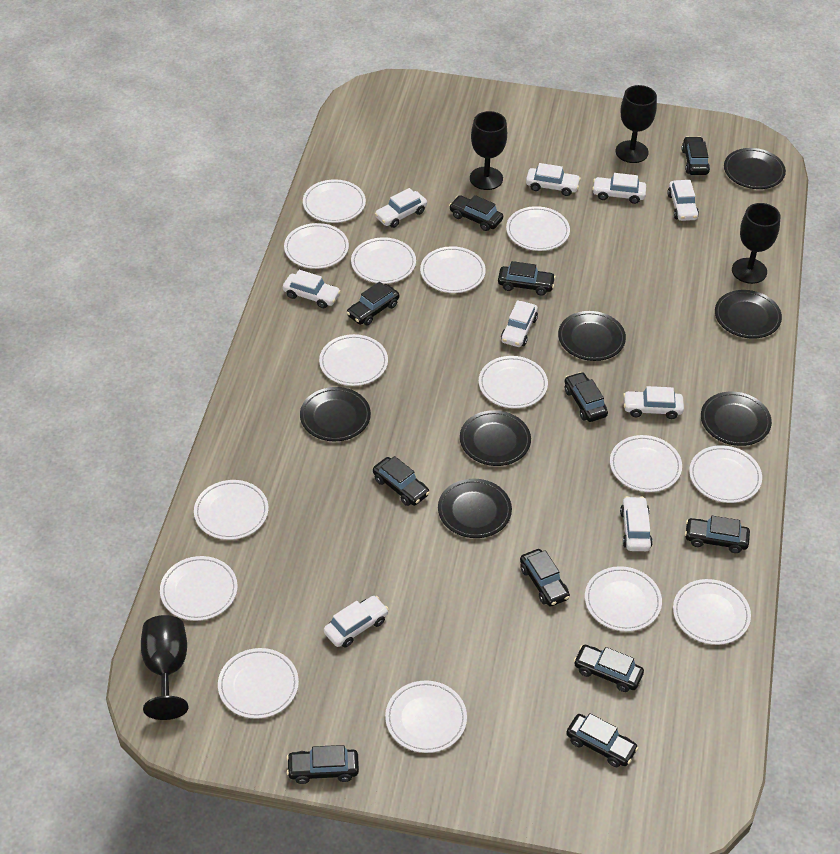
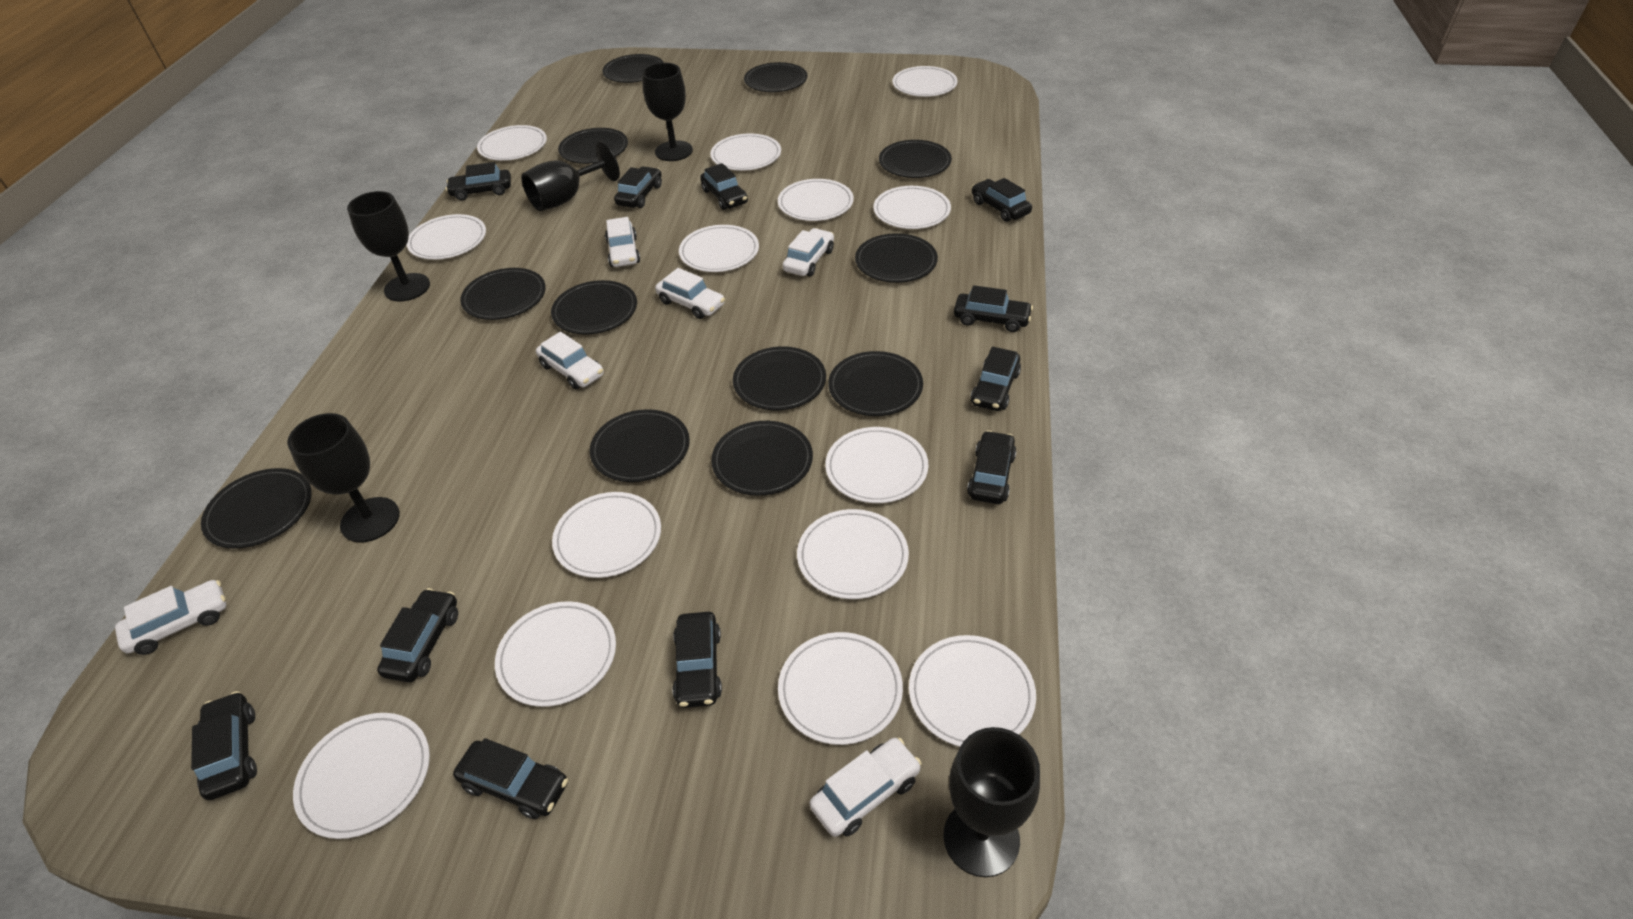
black goblet: 4 -> 5
black plate: 7 -> 12
white car: 9 -> 6
white plate: 15 -> 14

